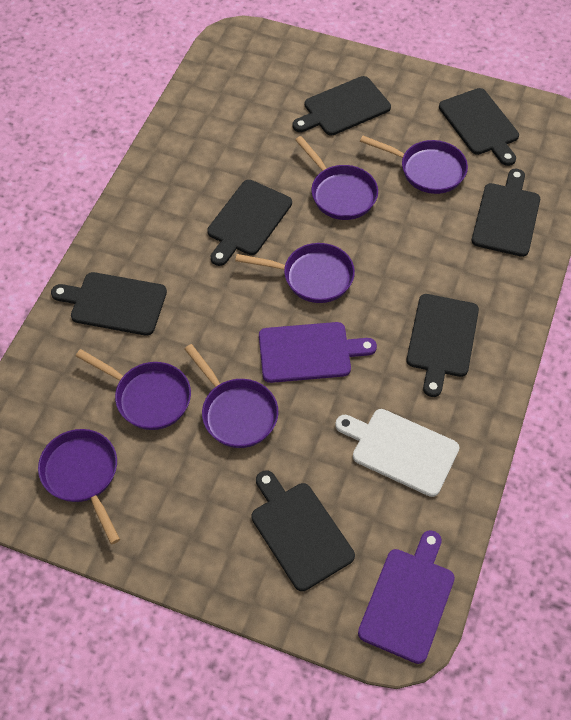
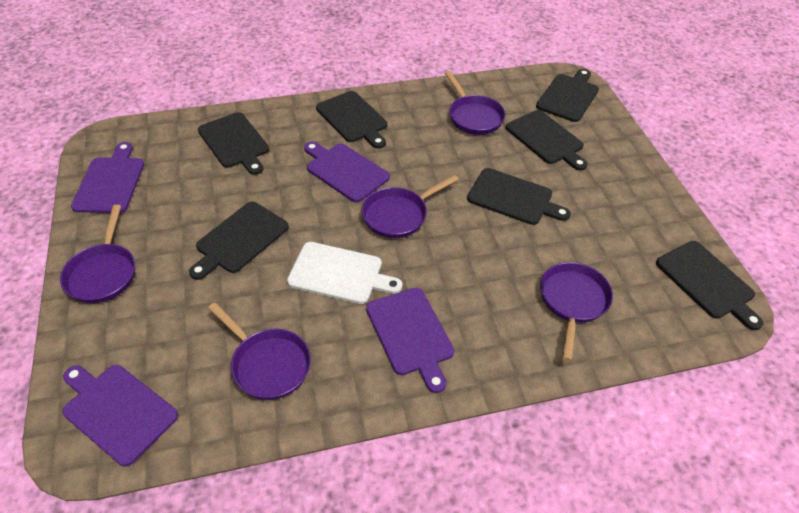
purple cutting board: 2 -> 4
purple pan: 6 -> 5

